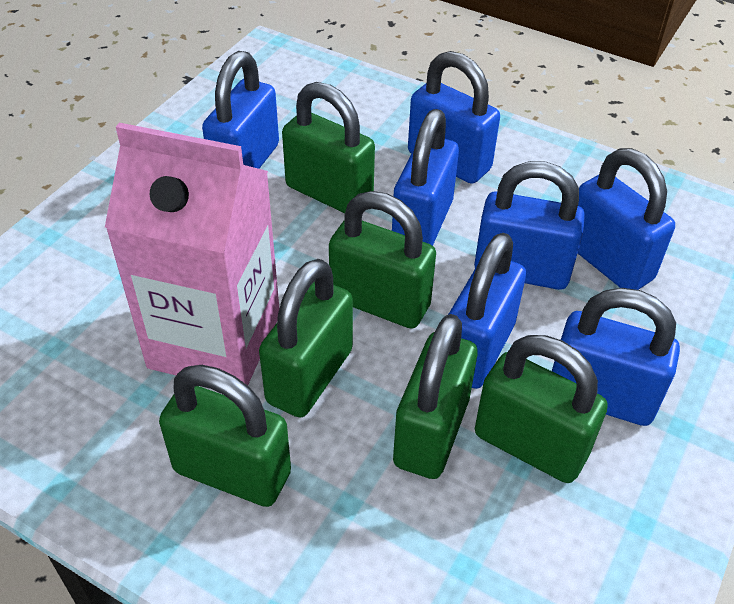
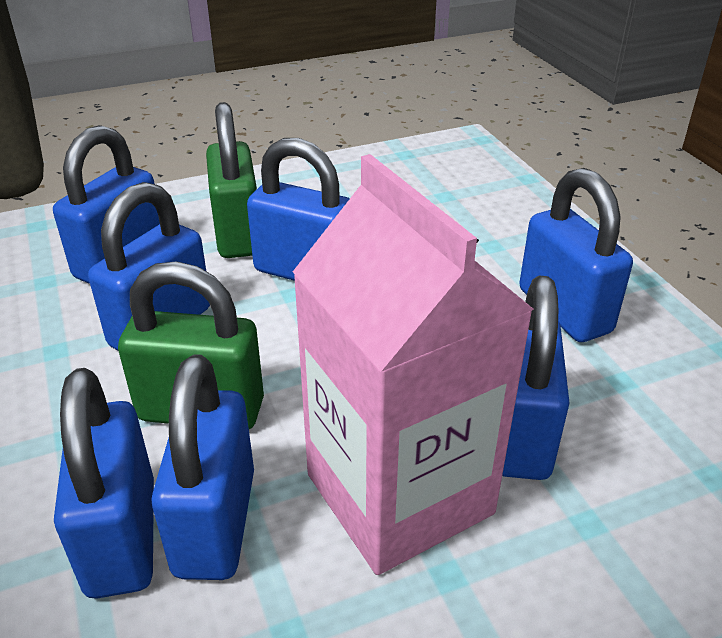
green padlock: 6 -> 2

